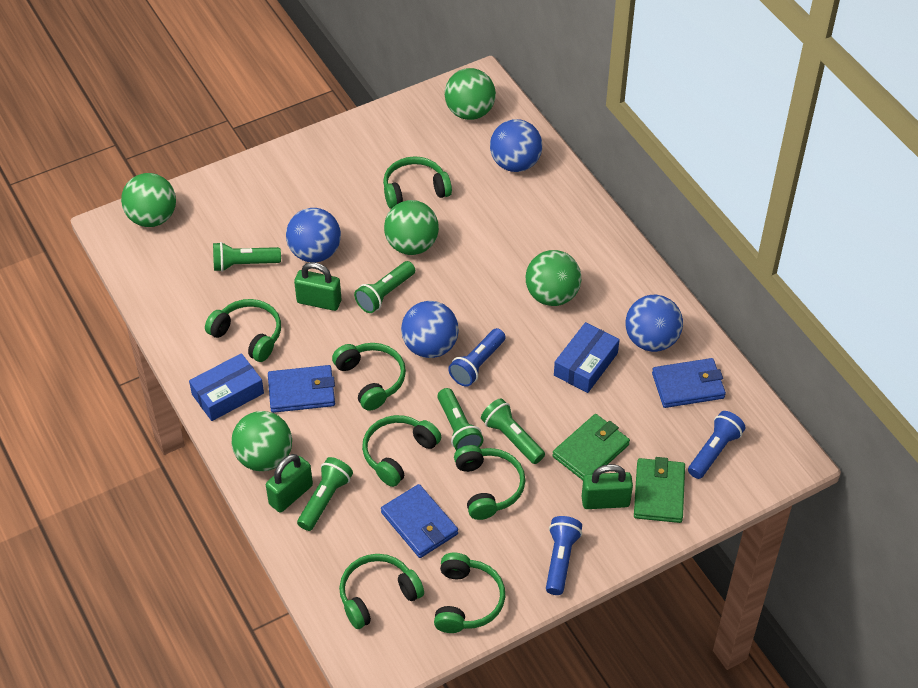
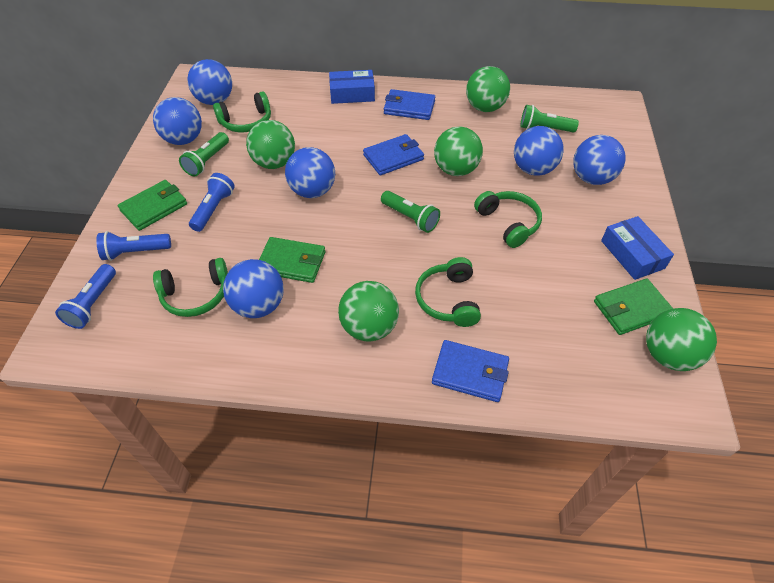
blue ball: 4 -> 6
green flashlight: 5 -> 3
green headphones: 7 -> 4
green padlock: 3 -> 0
green wallet: 2 -> 3

